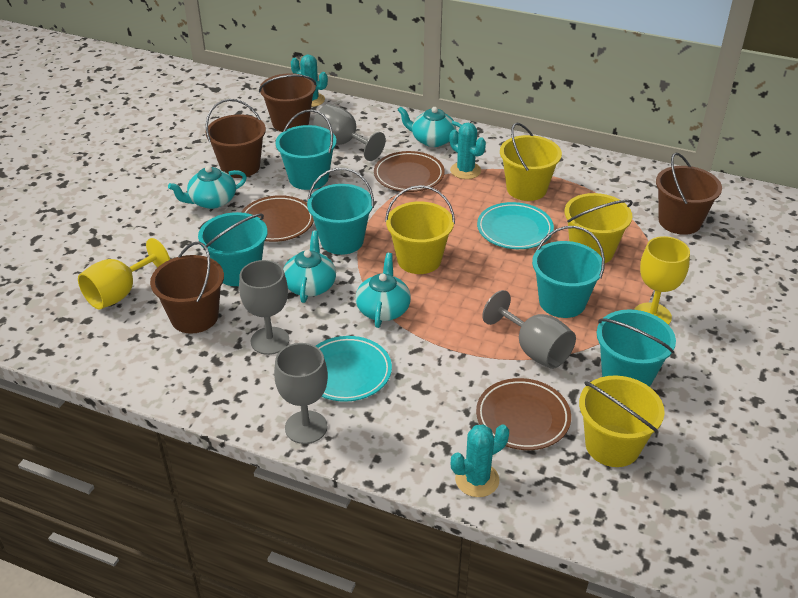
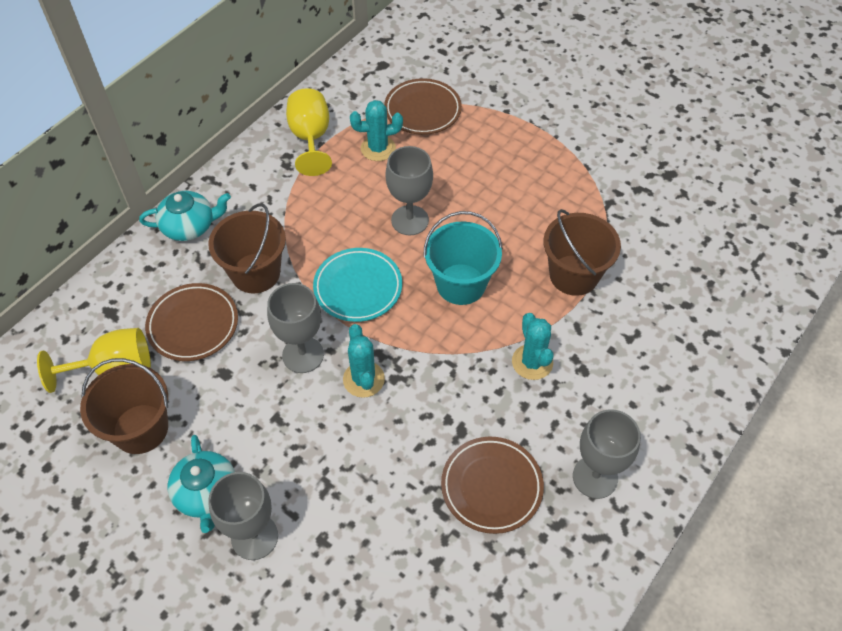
brown bucket: 4 -> 3
turquoise bucket: 5 -> 1
turquoise plate: 2 -> 1
turquoise teapot: 4 -> 2
yellow bucket: 4 -> 0

